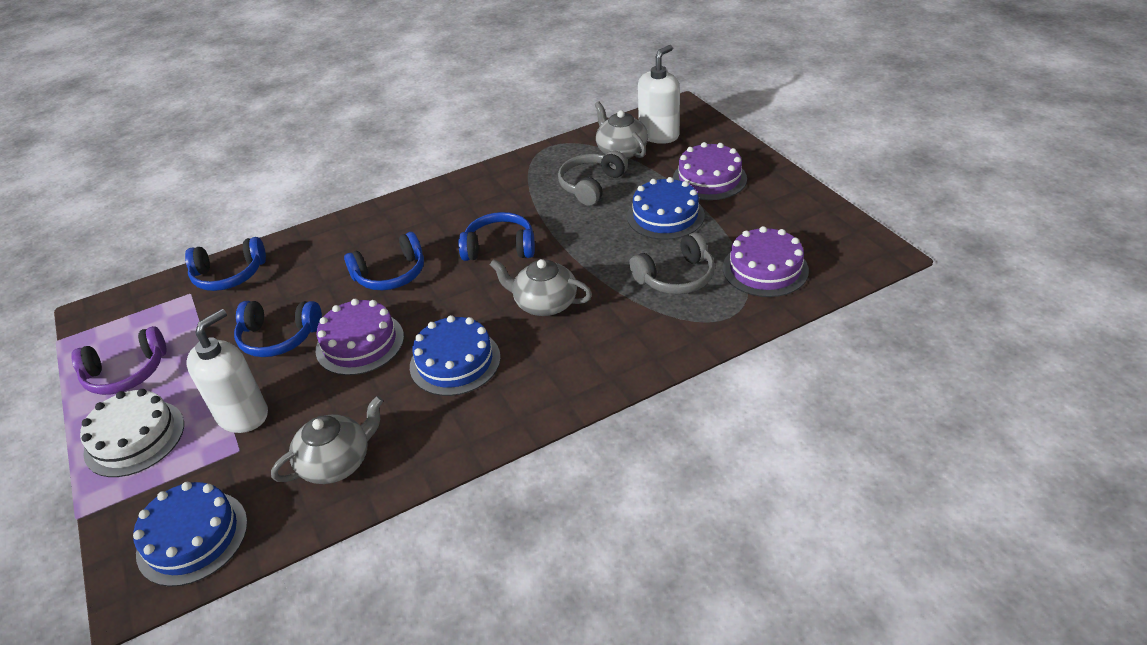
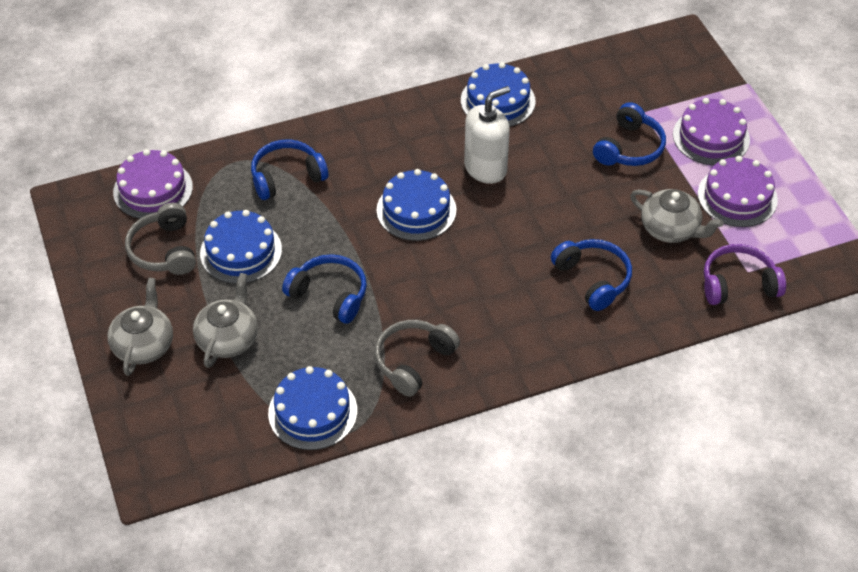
blue cake: 3 -> 4
white cake: 1 -> 0
white soap dispenser: 2 -> 1

